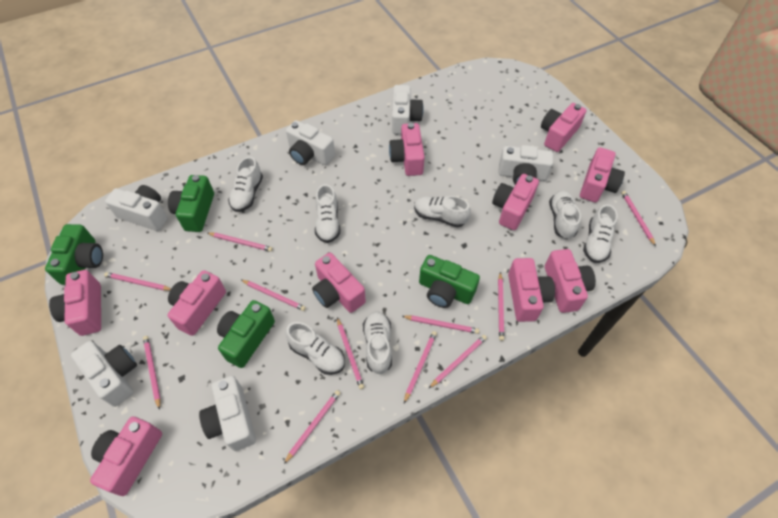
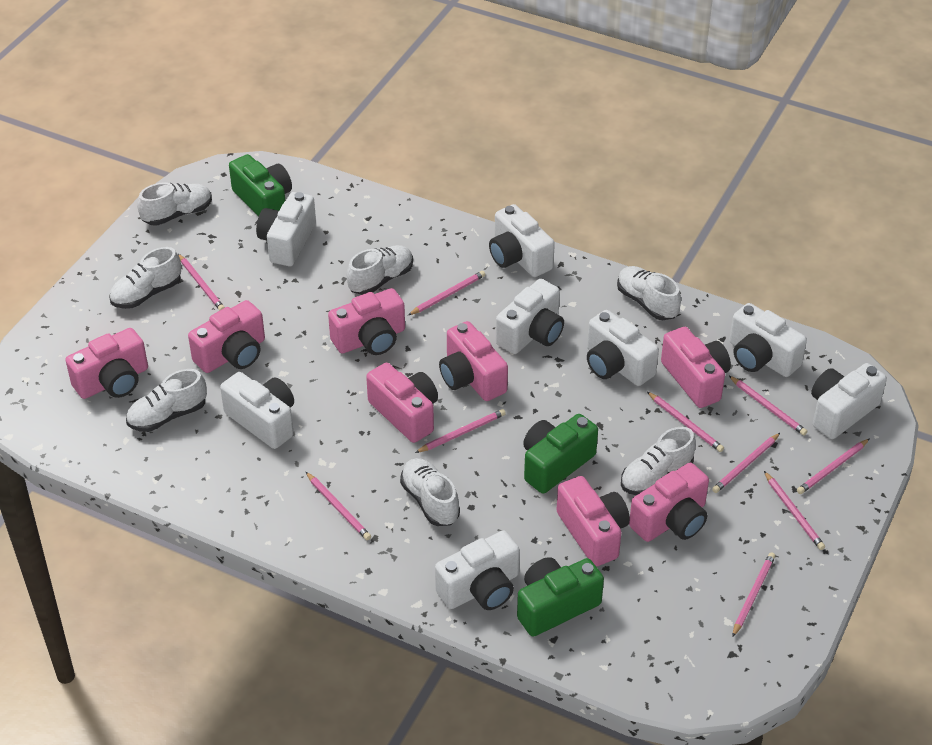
green camera: 4 -> 3
pink camera: 10 -> 8
pink pencil: 11 -> 10
white camera: 6 -> 8

